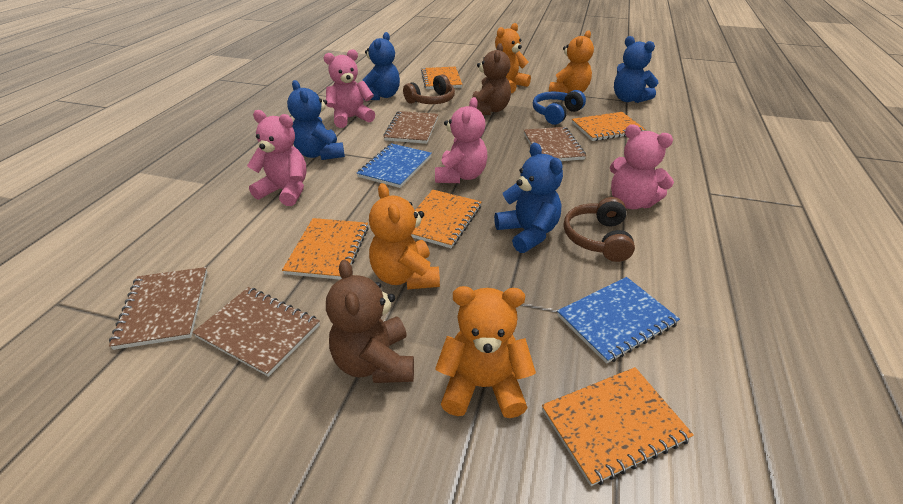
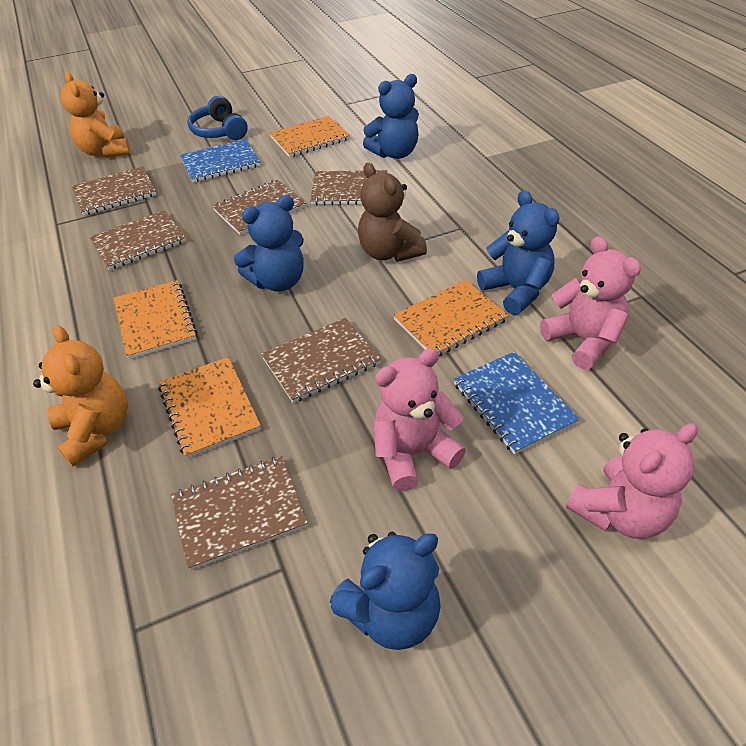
brown headphones: 2 -> 0
brown notebook: 4 -> 6
brown teddy bear: 2 -> 1
orange notebook: 5 -> 4
orange teddy bear: 4 -> 2
pink teddy bear: 4 -> 3

